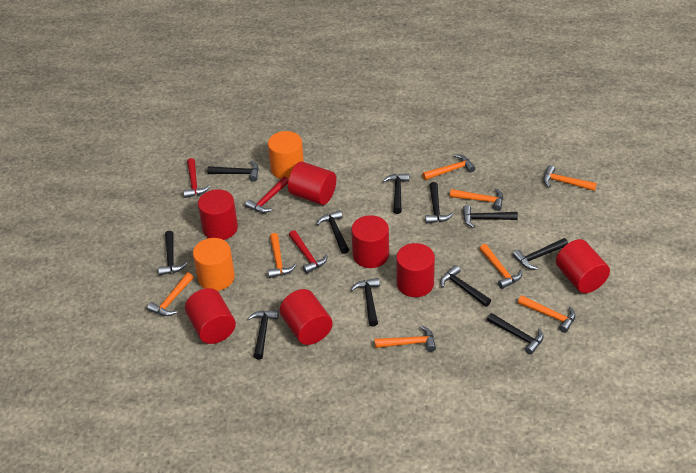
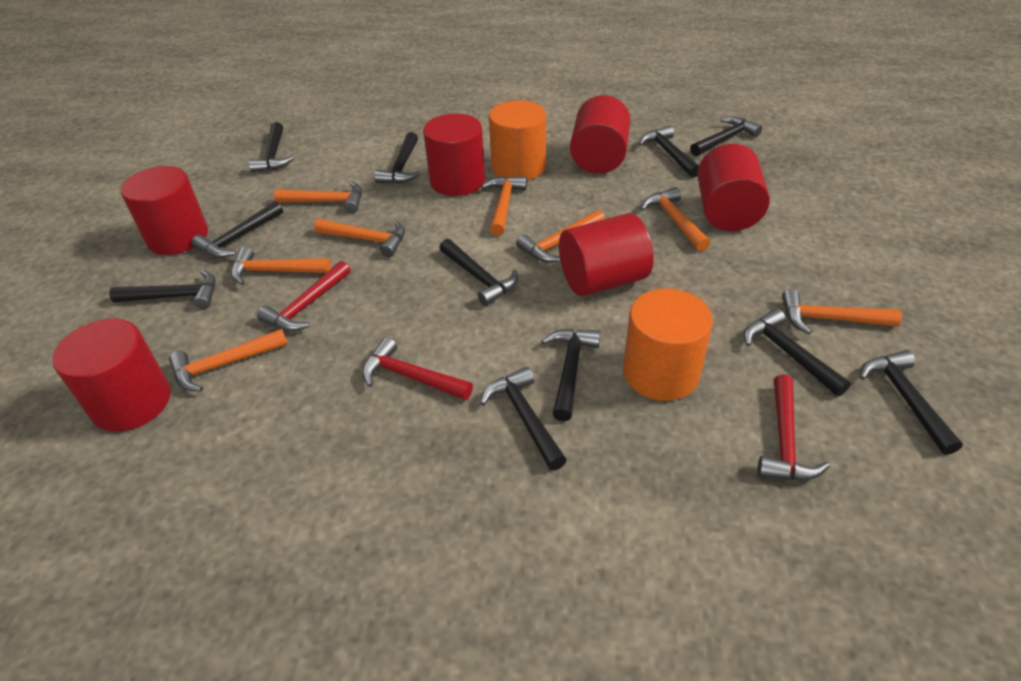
red cylinder: 7 -> 6

